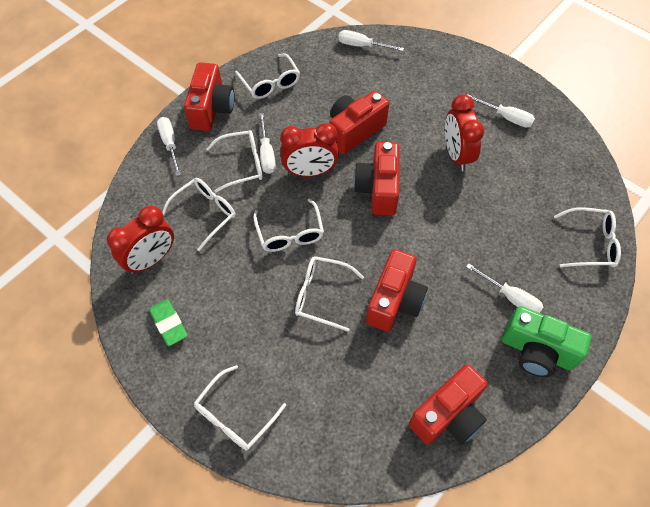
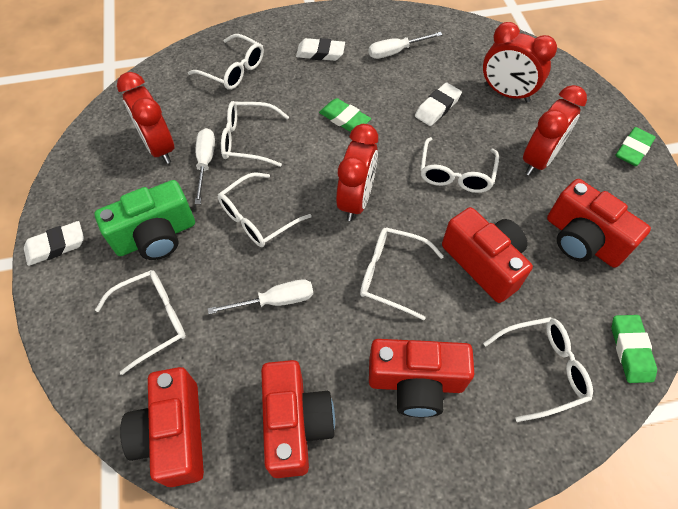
green eraser: 1 -> 3
red clock: 3 -> 4
white eraser: 0 -> 3
white screwdriver: 5 -> 3

